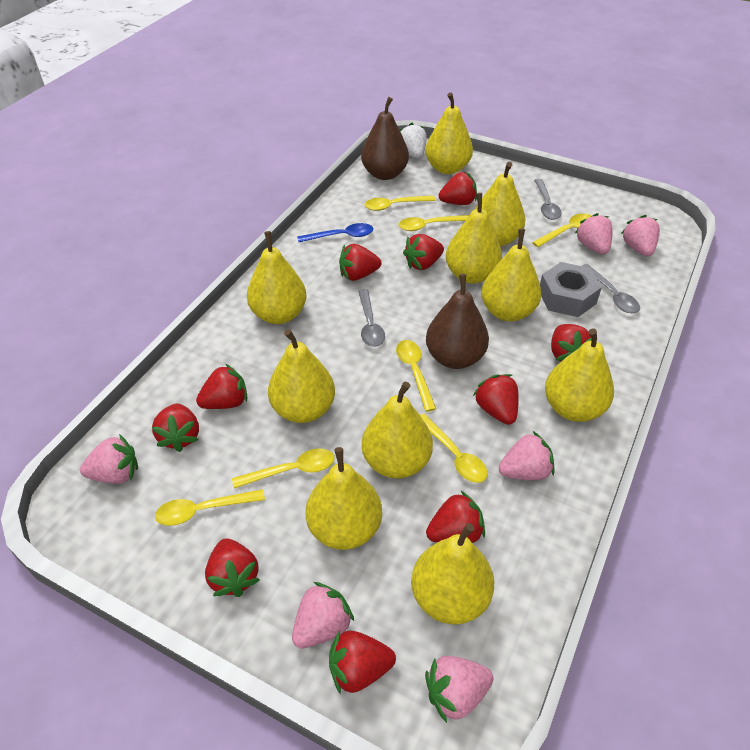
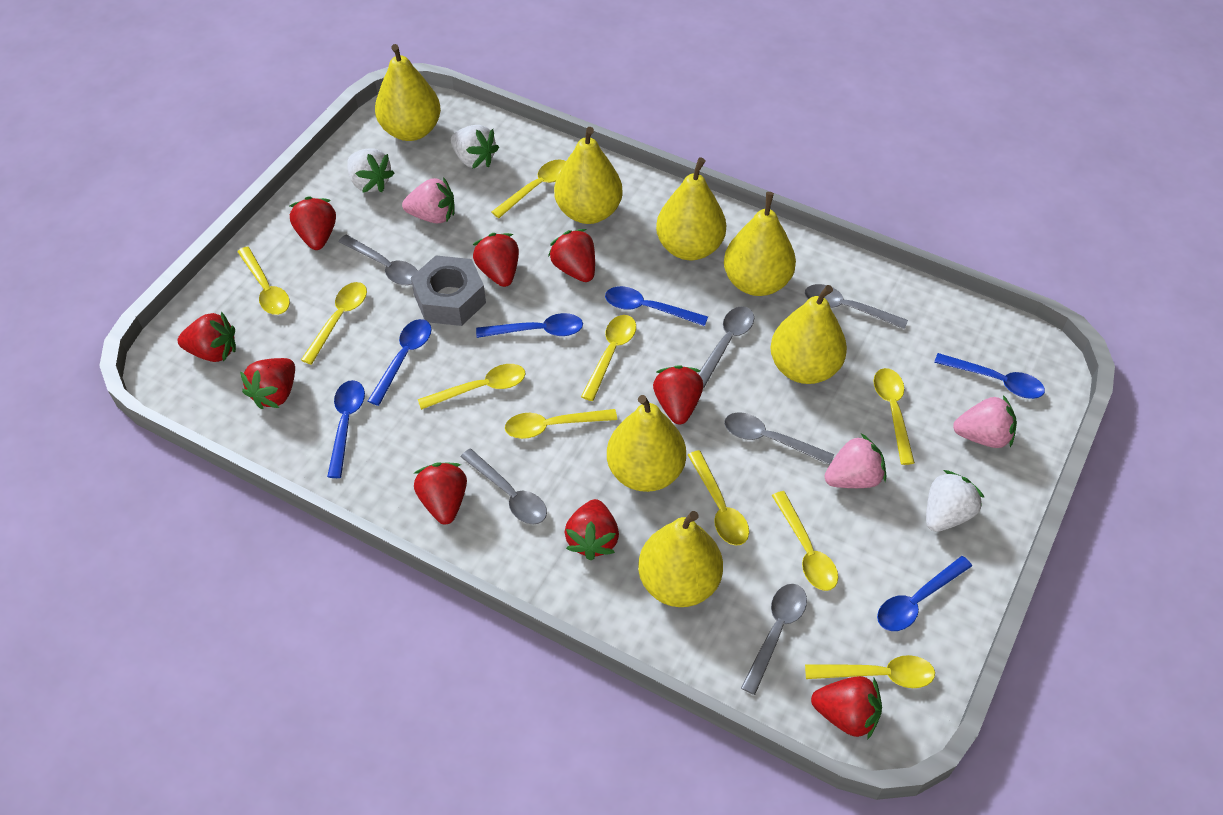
blue spoon: 1 -> 6
brown pear: 2 -> 0
grey spoon: 3 -> 6
pink strawberry: 6 -> 3
red strawberry: 10 -> 9
white strawberry: 1 -> 3
yellow pear: 10 -> 7
yellow spoon: 7 -> 10

